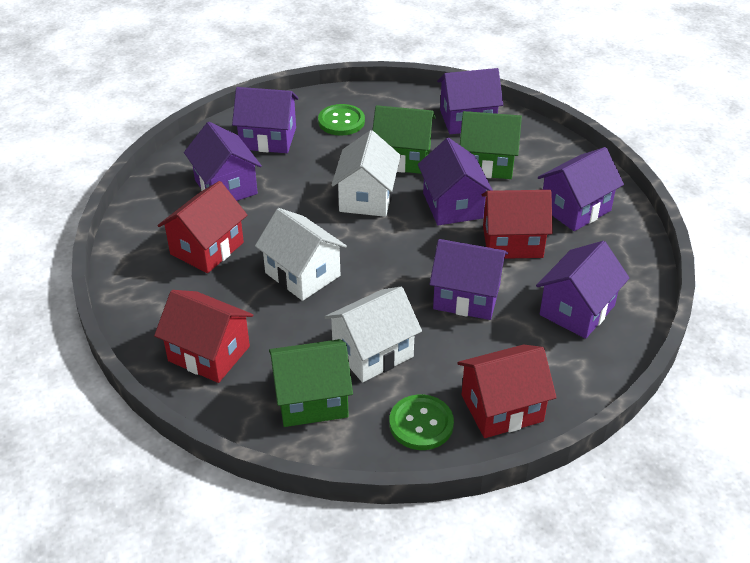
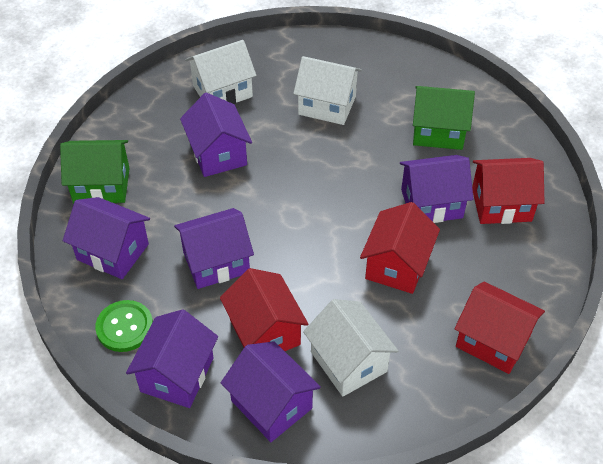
green button: 2 -> 1
green house: 3 -> 2
purple house: 7 -> 6

